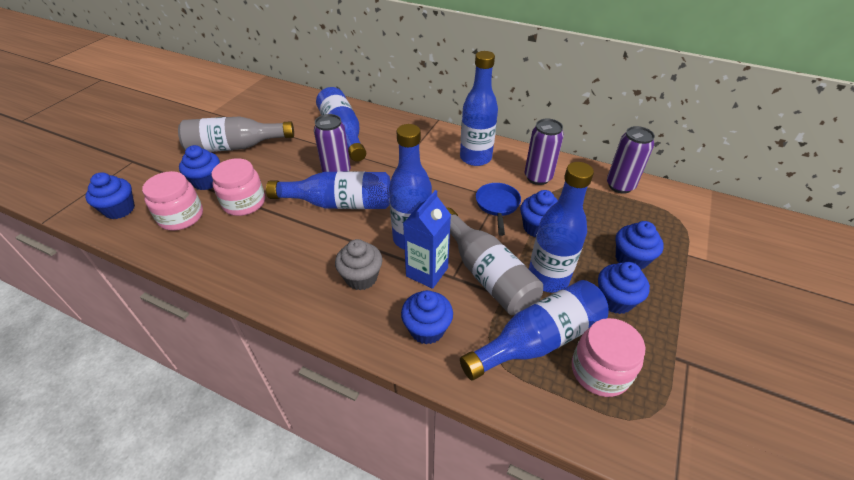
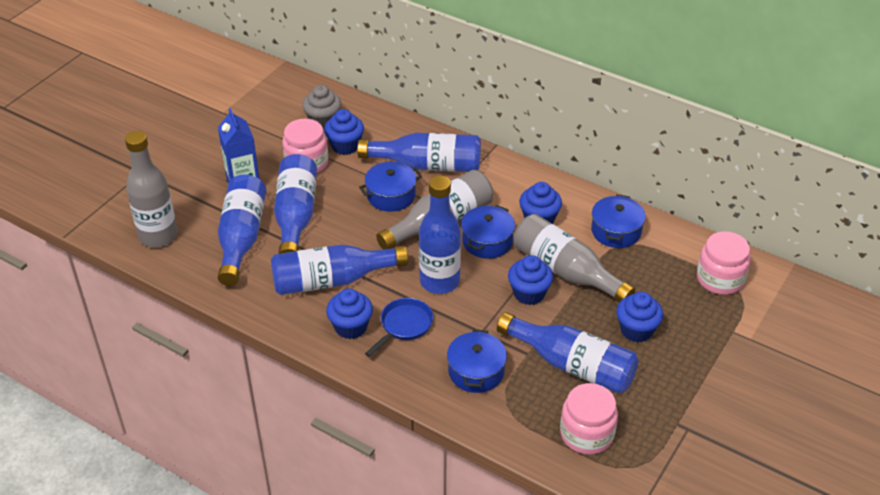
blue cupcake: 6 -> 5
blue pot: 0 -> 4
grey bottle: 2 -> 3
purple can: 3 -> 0

